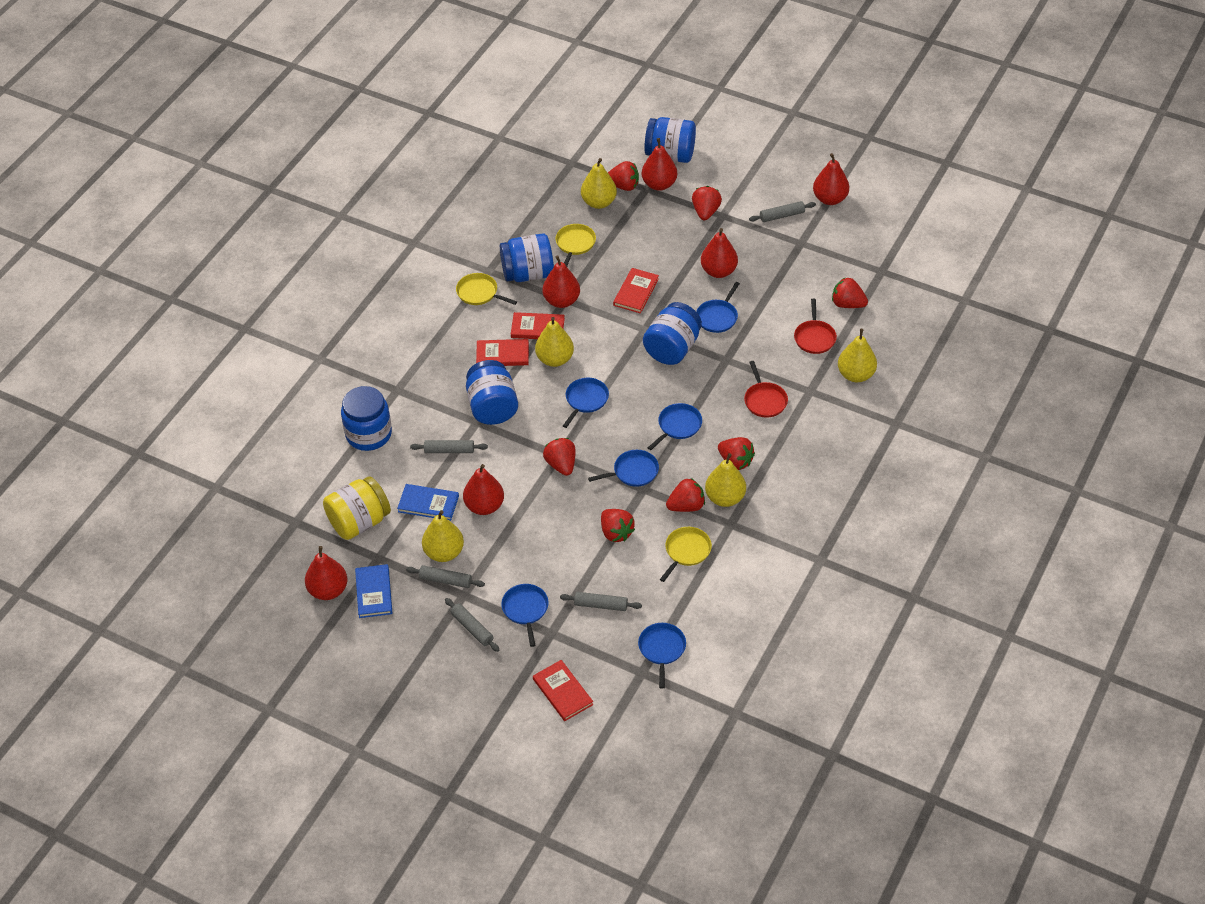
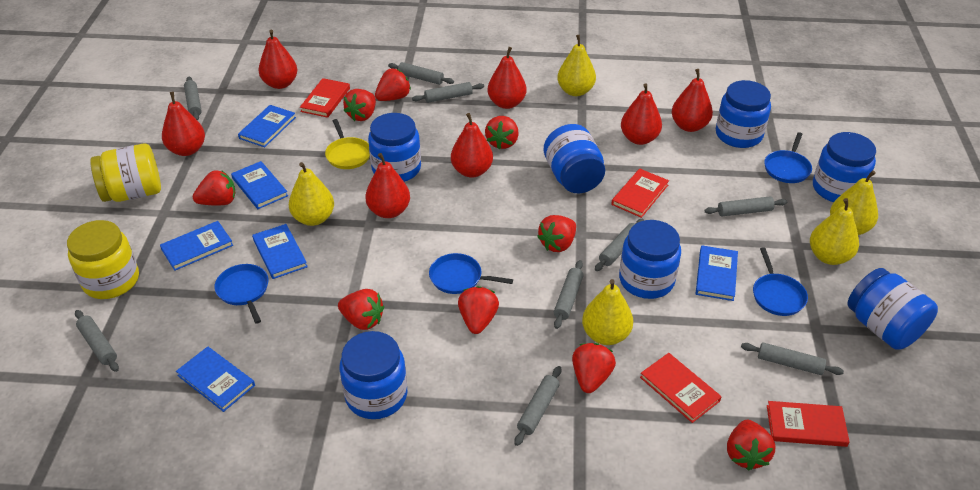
blue book: 2 -> 6
blue jar: 5 -> 7
blue pan: 6 -> 4
grey rolling pin: 5 -> 9
red pan: 2 -> 0
red pear: 6 -> 7
red strawberry: 7 -> 9
yellow jar: 1 -> 2
yellow pan: 3 -> 1

